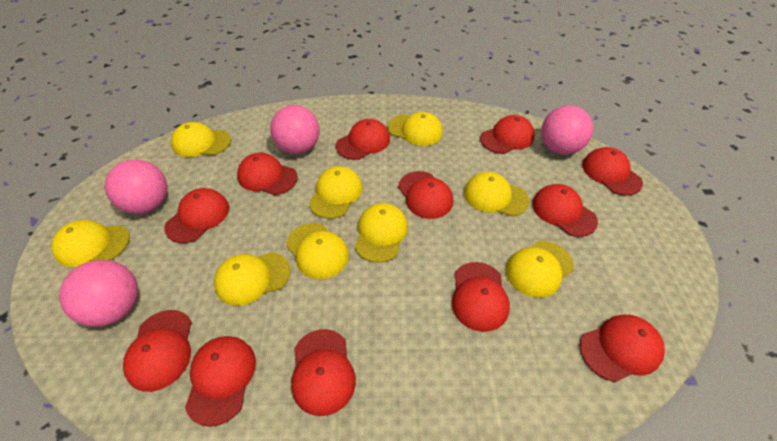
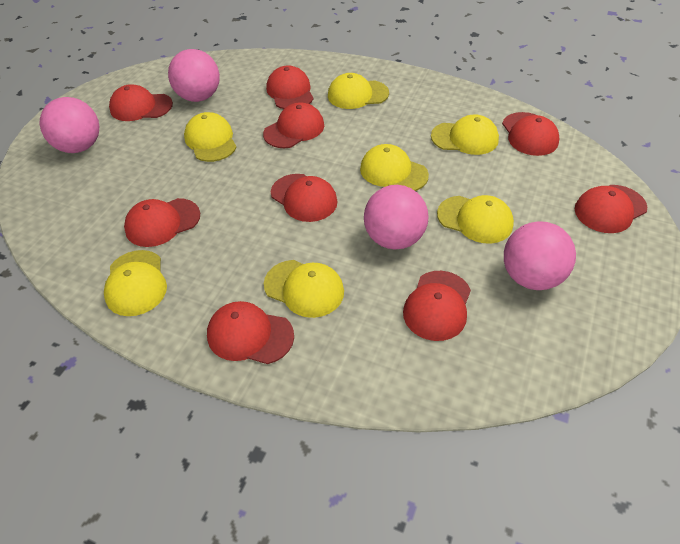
red cap: 12 -> 9
yellow cap: 9 -> 7

